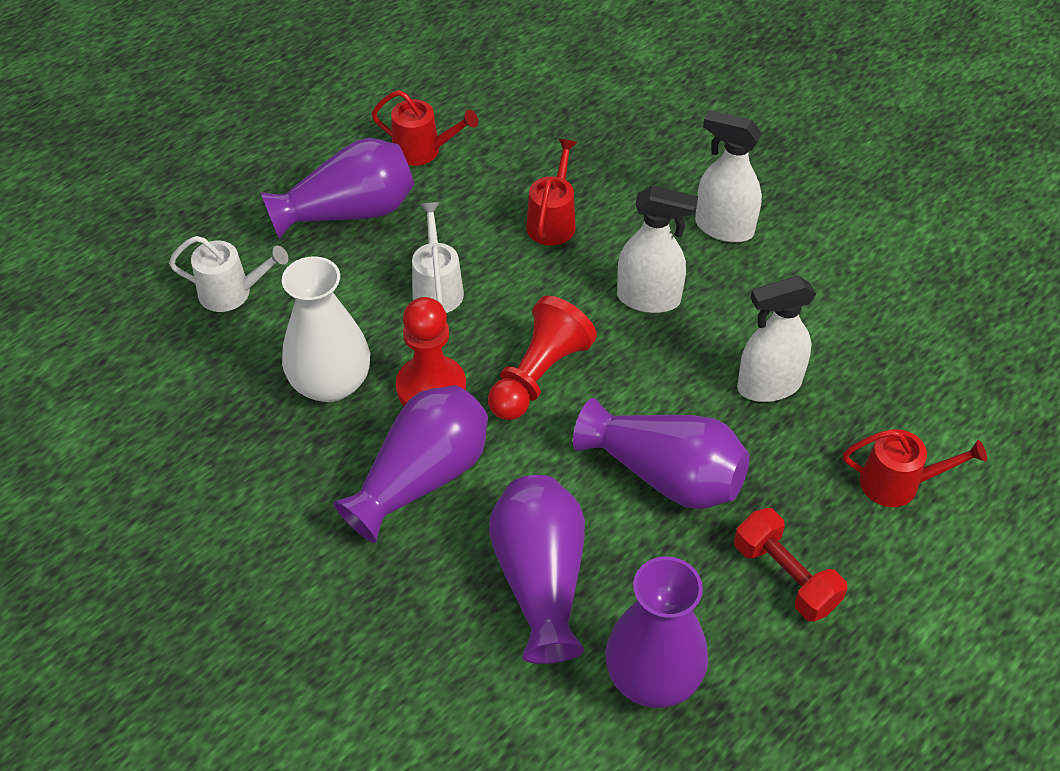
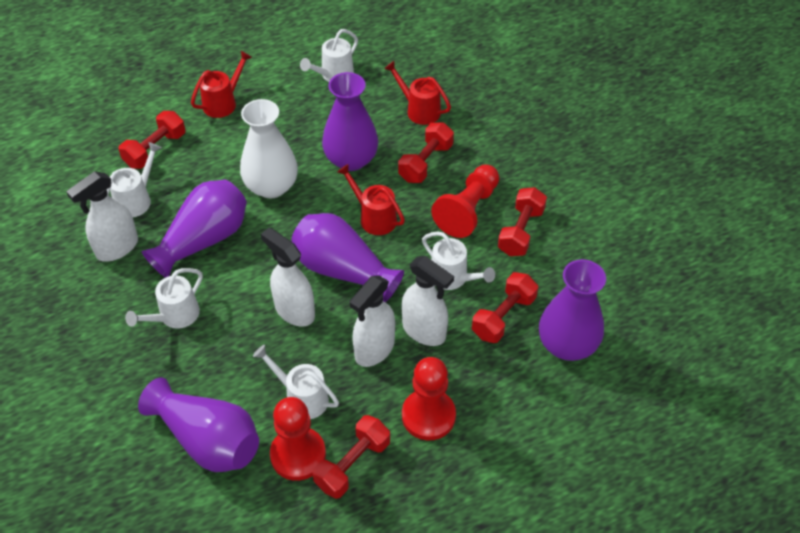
red dumbbell: 1 -> 5
red pawn: 2 -> 3
white spray bottle: 3 -> 4
white watering can: 2 -> 5

